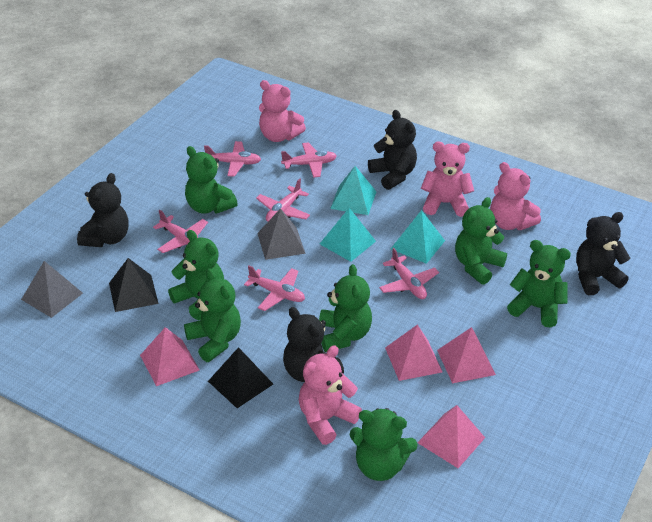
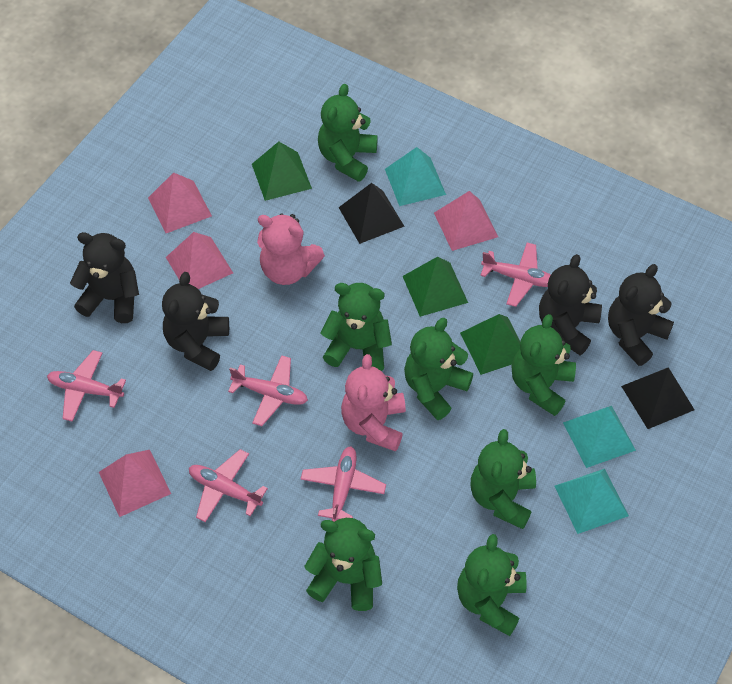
green pyramid: 0 -> 3
grey pyramid: 2 -> 0
pink plane: 6 -> 5
pink teddy bear: 4 -> 2

